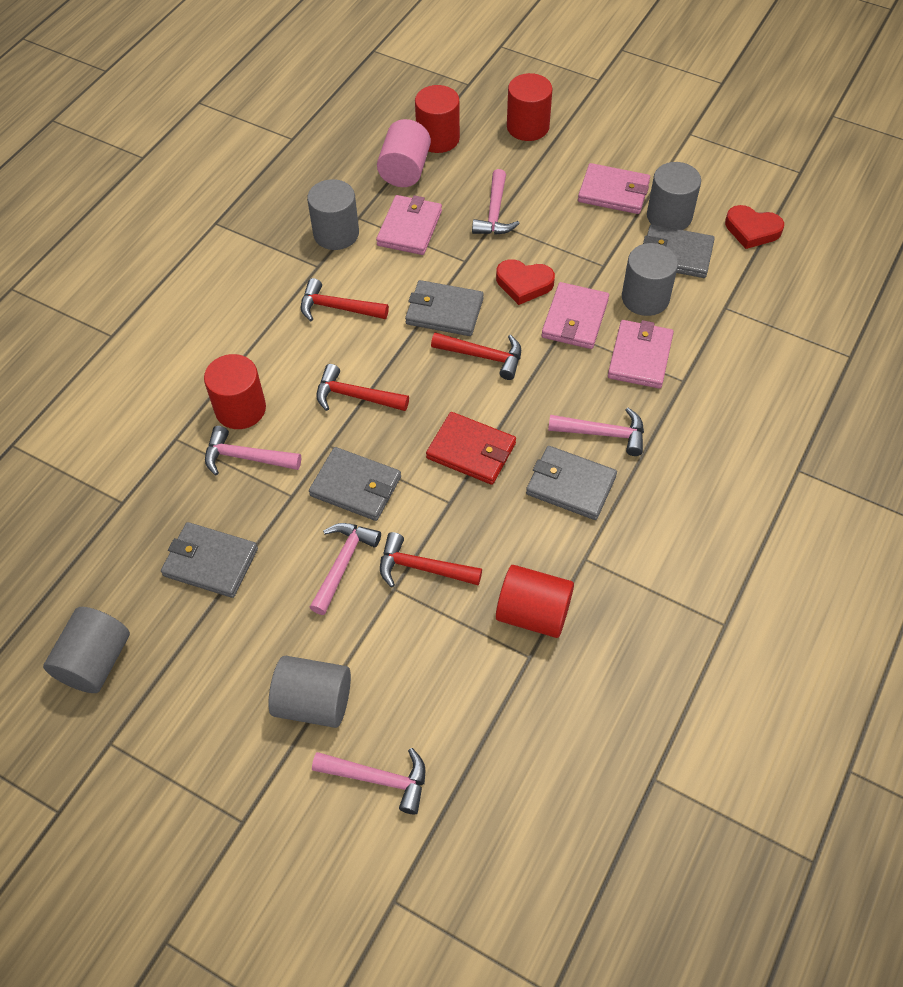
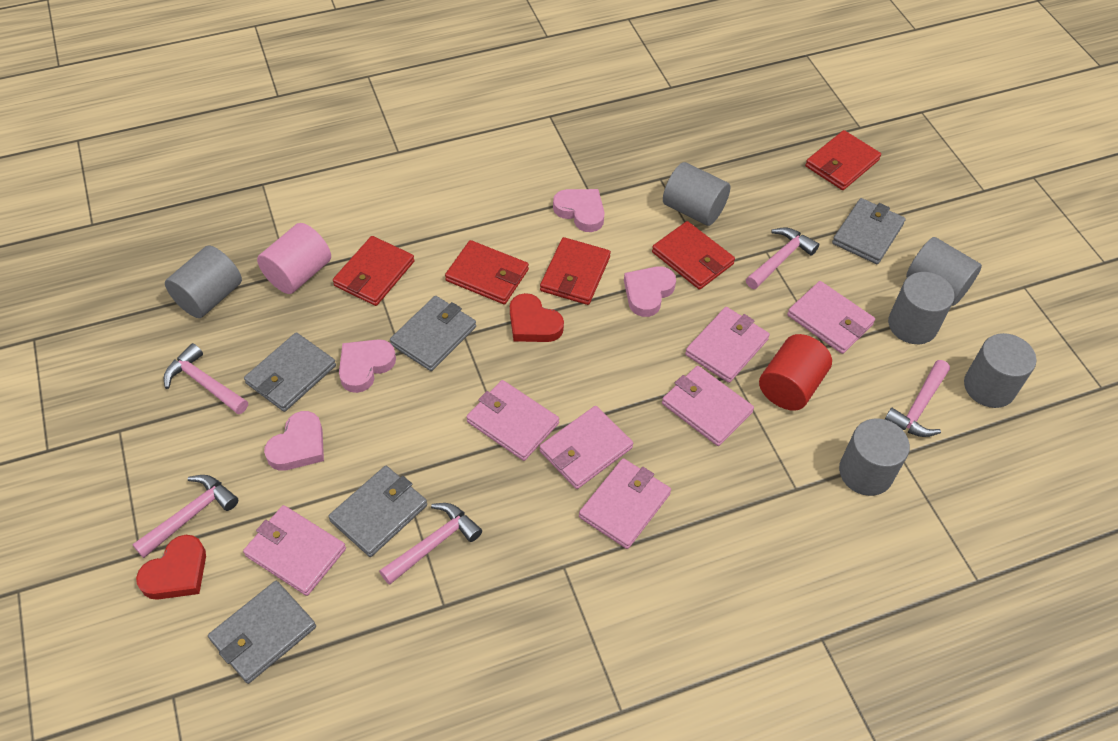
grey cylinder: 5 -> 6
pink heart: 0 -> 4
pink wallet: 4 -> 7
red cylinder: 4 -> 1
red hammer: 4 -> 0
red wallet: 1 -> 5

